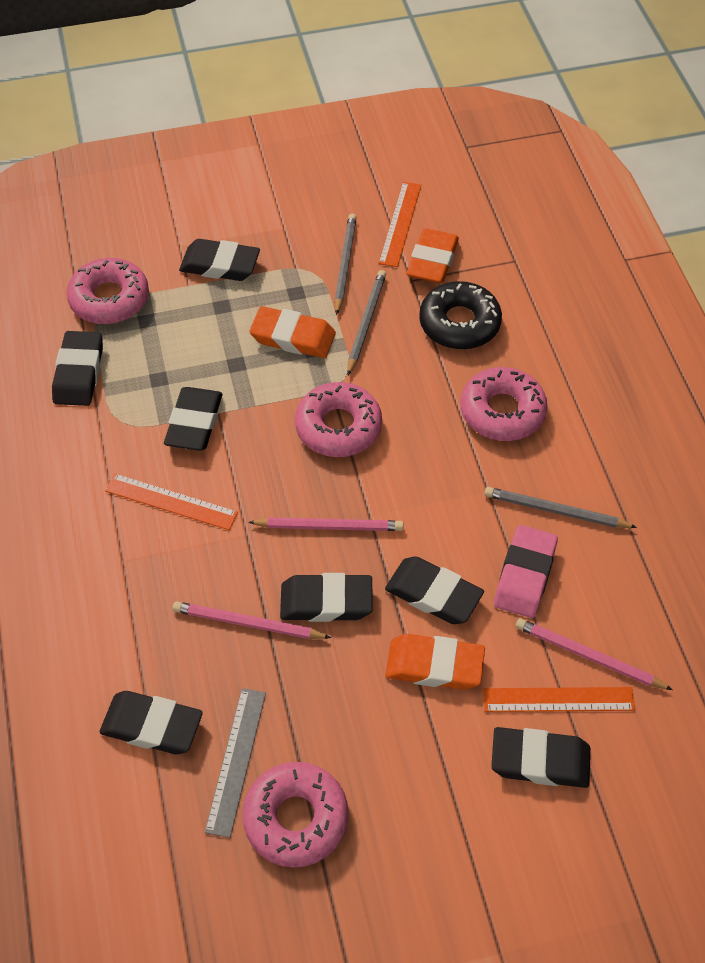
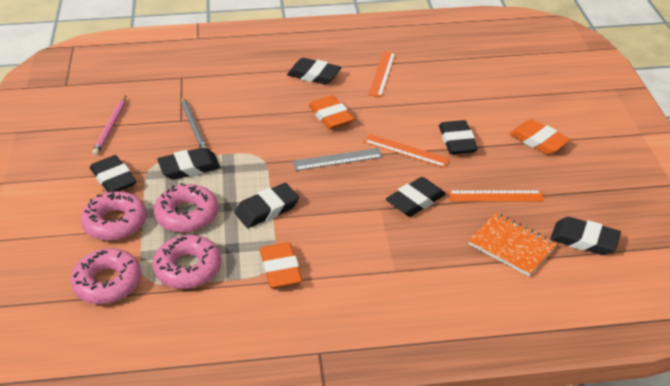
black donut: 1 -> 0
grey pencil: 3 -> 1
orange notebook: 0 -> 1
pink eraser: 1 -> 0
pink pencil: 3 -> 1

